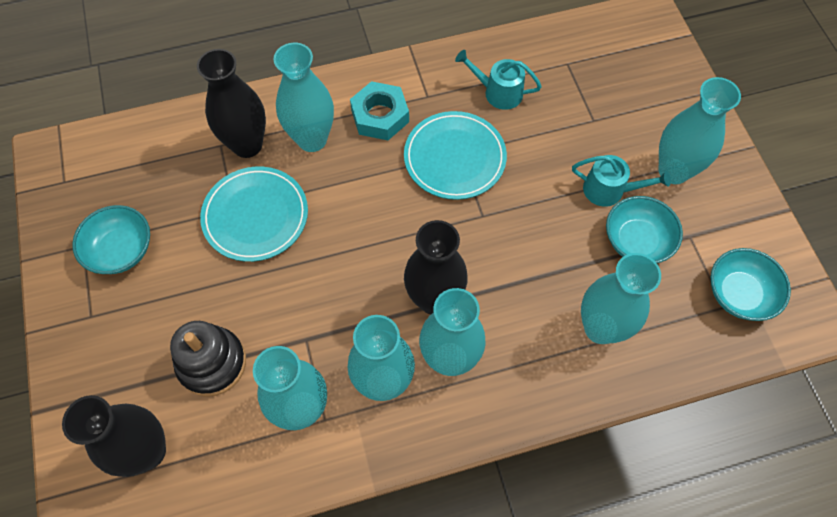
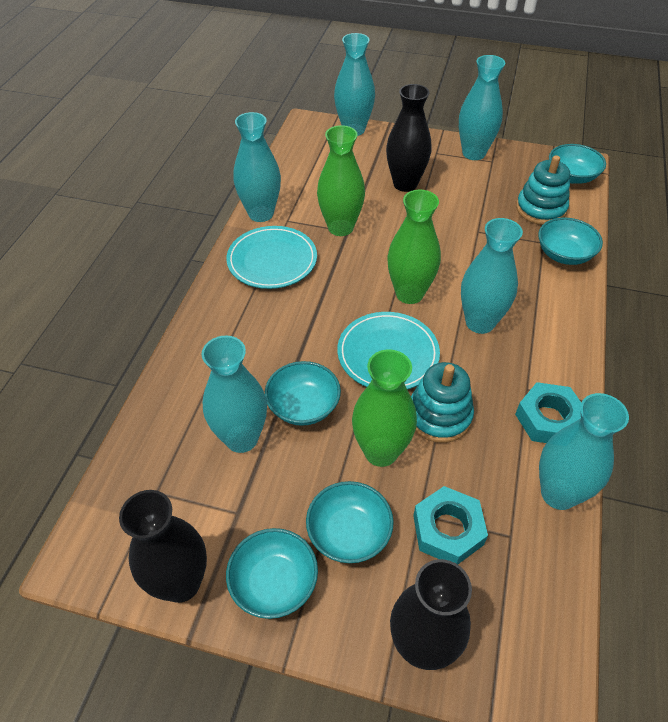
black stacking toy: 1 -> 0
green vase: 0 -> 3
turquoise bowl: 3 -> 5
turquoise nut: 1 -> 2
turquoise stacking toy: 0 -> 2
turquoise watering can: 2 -> 0

